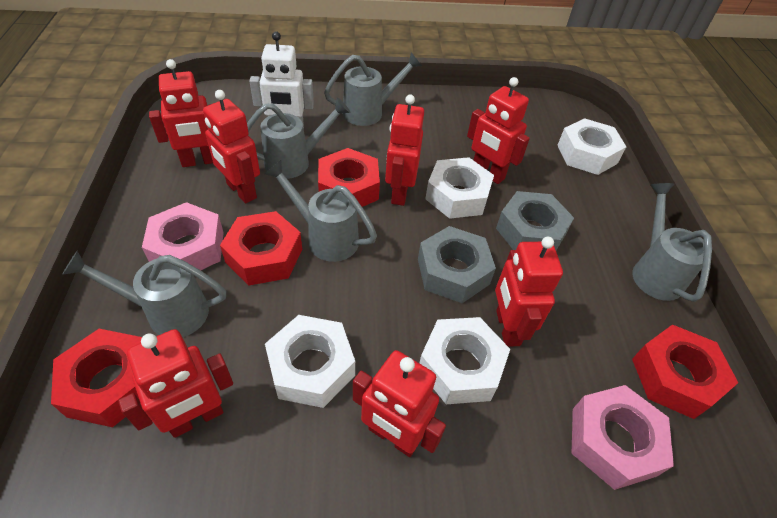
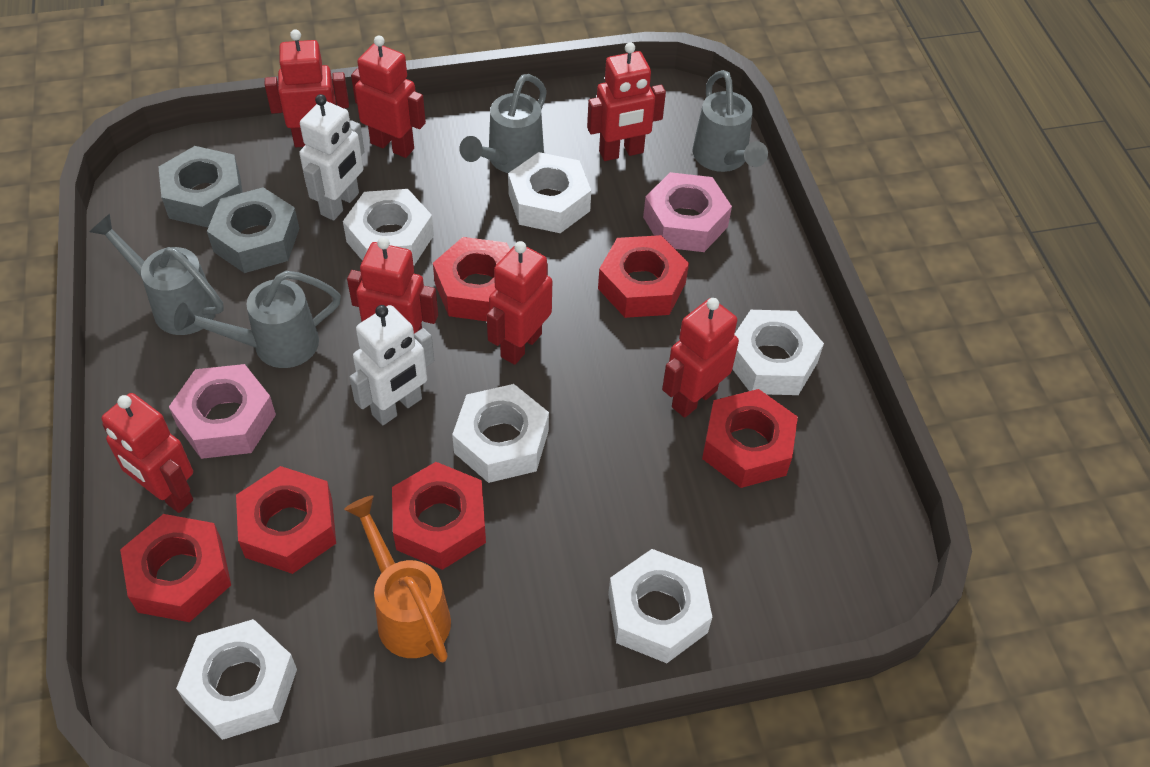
grey watering can: 5 -> 4
orange watering can: 0 -> 1
red nut: 4 -> 6
white nut: 4 -> 6
white robot: 1 -> 2

